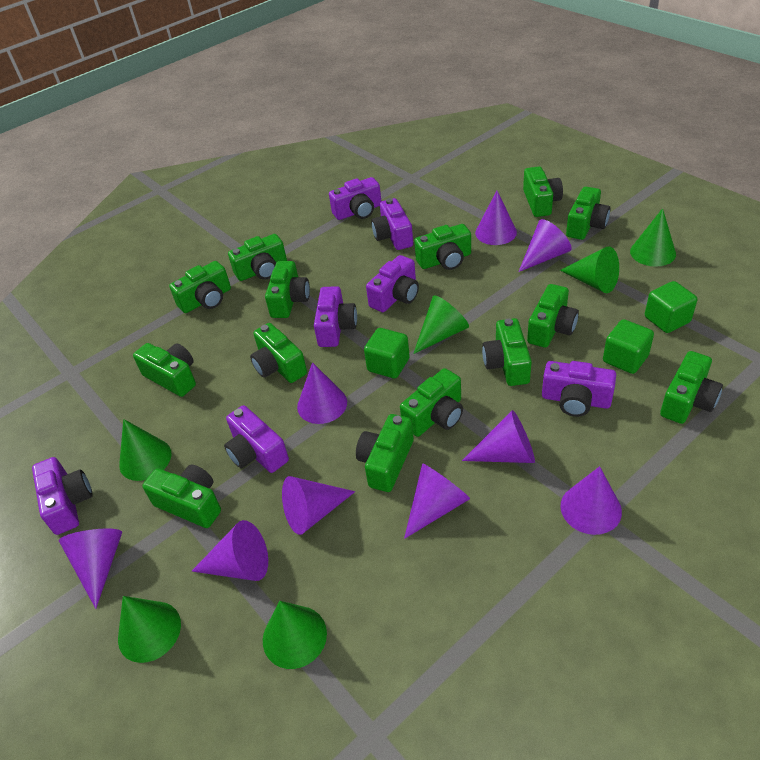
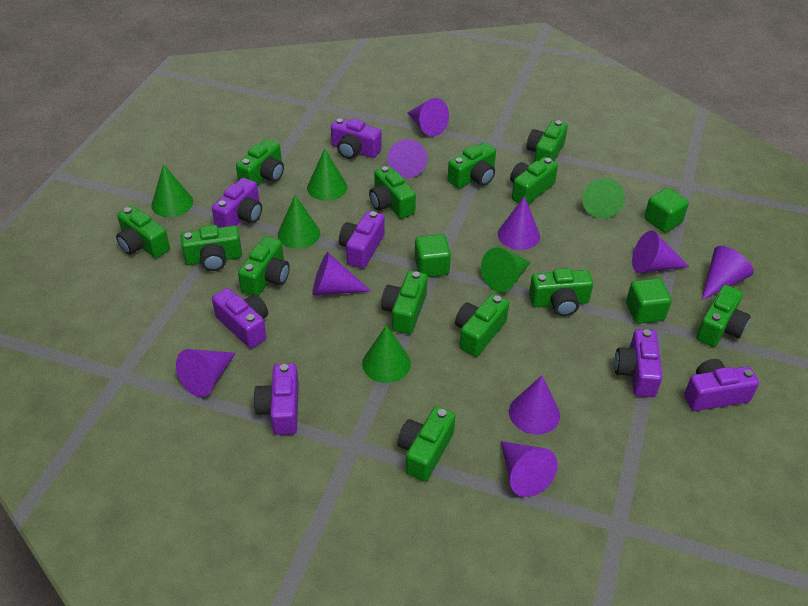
green camera: 14 -> 13

